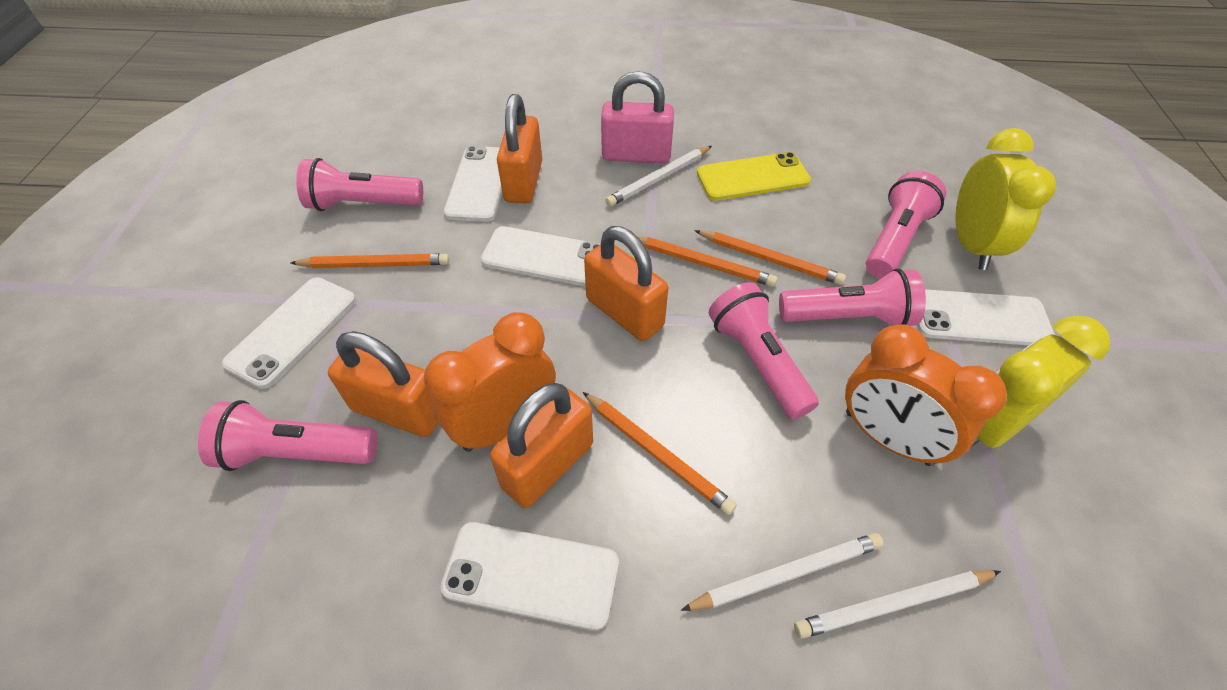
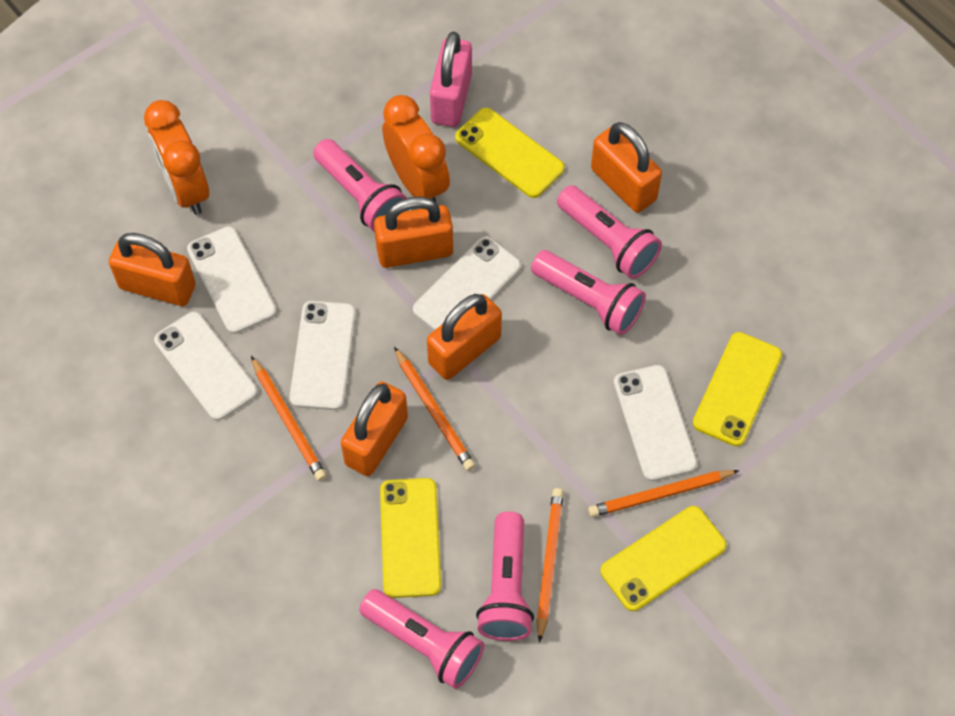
orange padlock: 4 -> 5
white pencil: 3 -> 0
yellow clock: 2 -> 0
yellow phone: 1 -> 4

